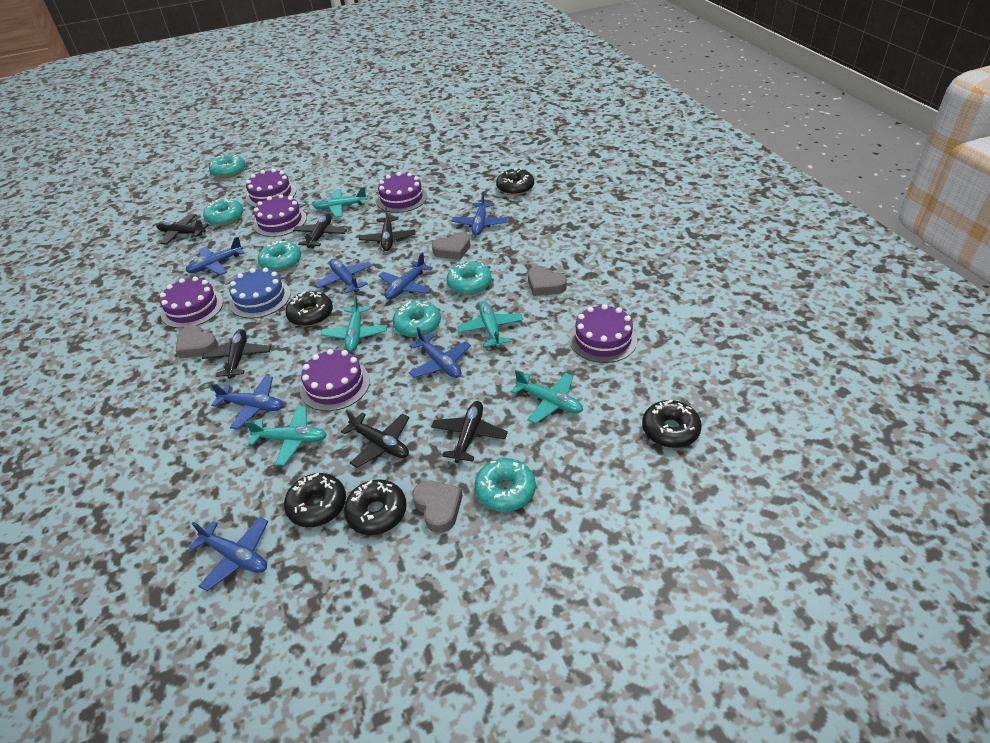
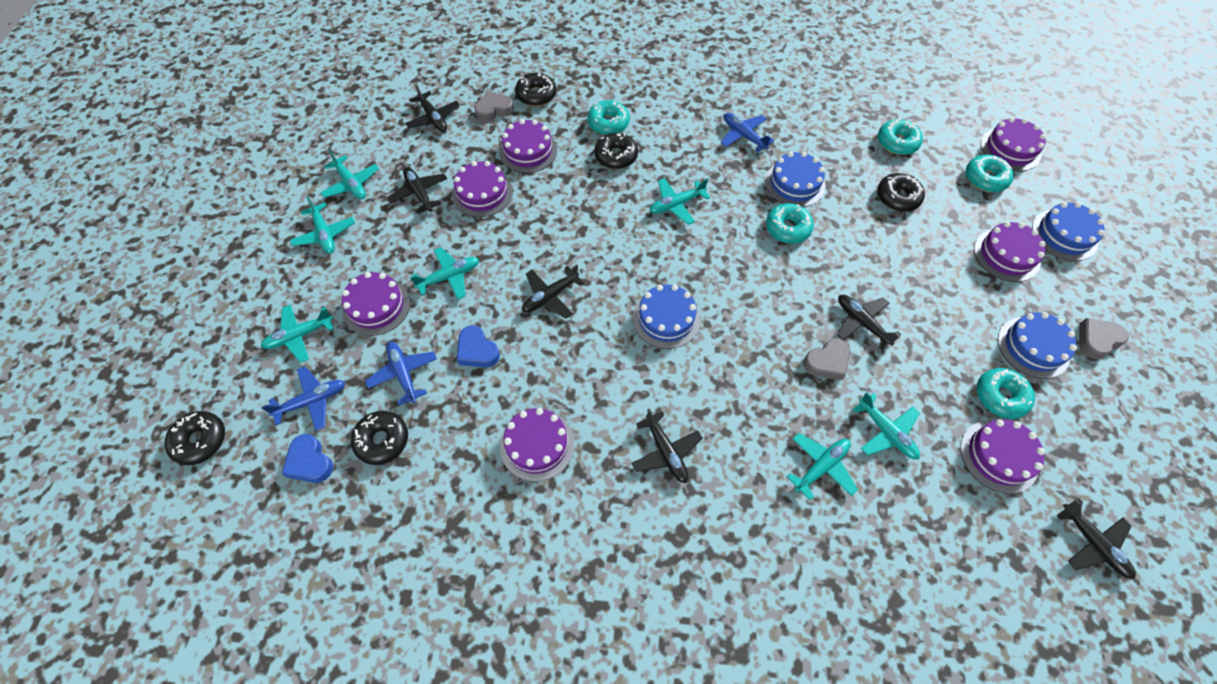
blue cake: 1 -> 4
blue heart: 0 -> 2
blue plane: 7 -> 3
grey heart: 4 -> 3
purple cake: 6 -> 7
turquoise donut: 6 -> 5
turquoise plane: 5 -> 7

